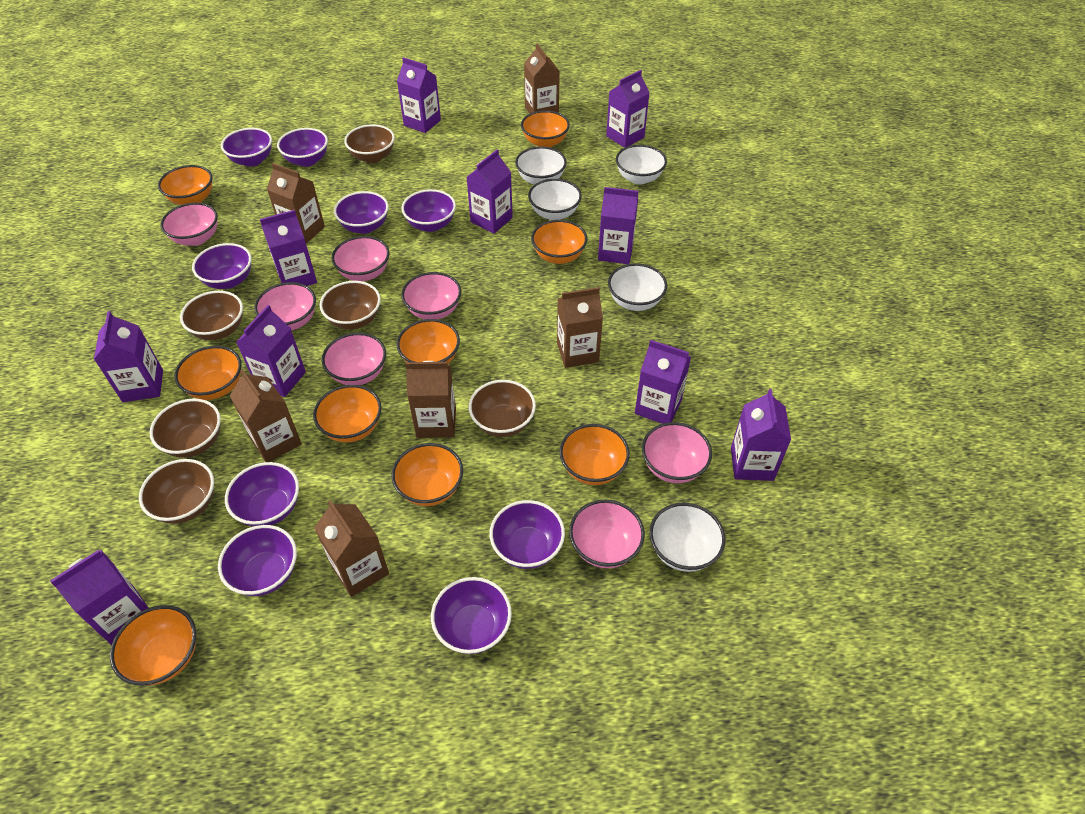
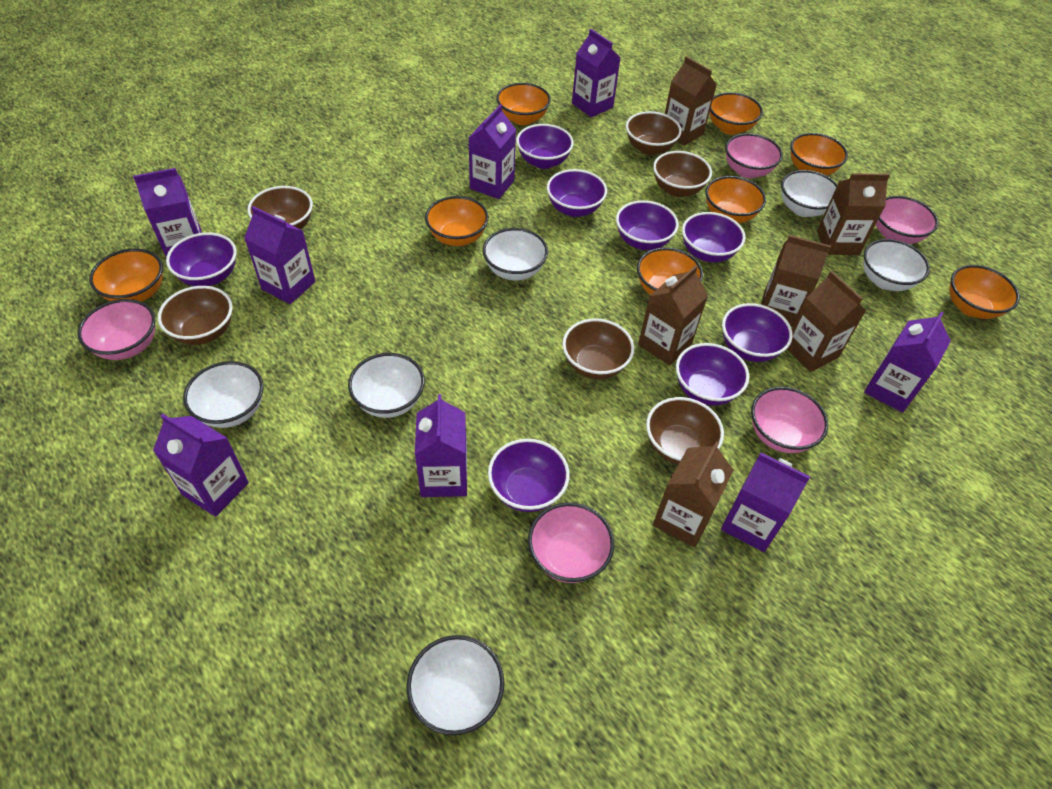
orange bowl: 9 -> 8
pink bowl: 7 -> 5
purple bowl: 9 -> 8
purple carton: 10 -> 8
white bowl: 5 -> 6

